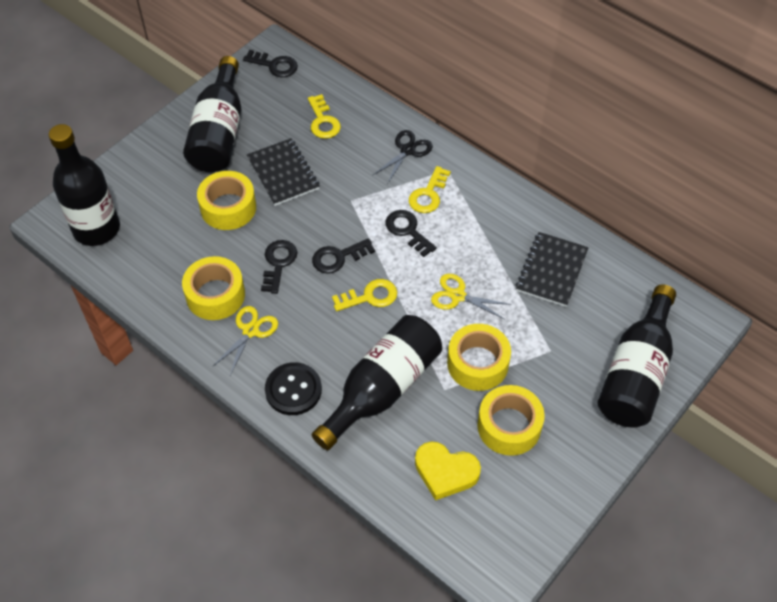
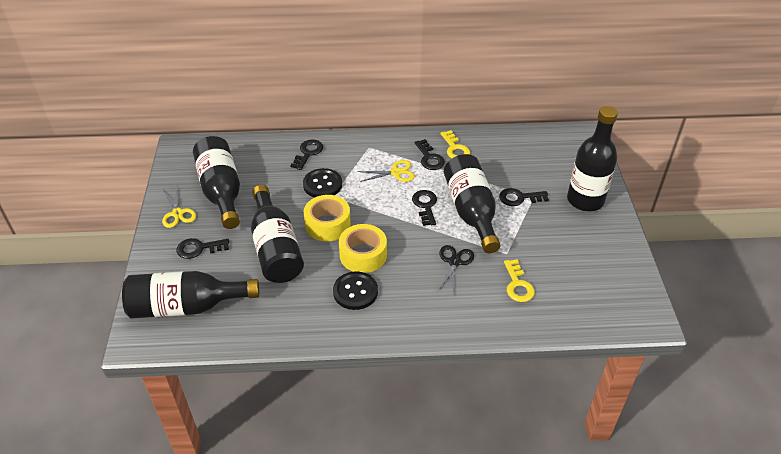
black bottle: 4 -> 5
black button: 1 -> 2
black key: 4 -> 5
black notebook: 2 -> 0
yellow heart: 1 -> 0
yellow key: 3 -> 2
yellow tape: 4 -> 2

